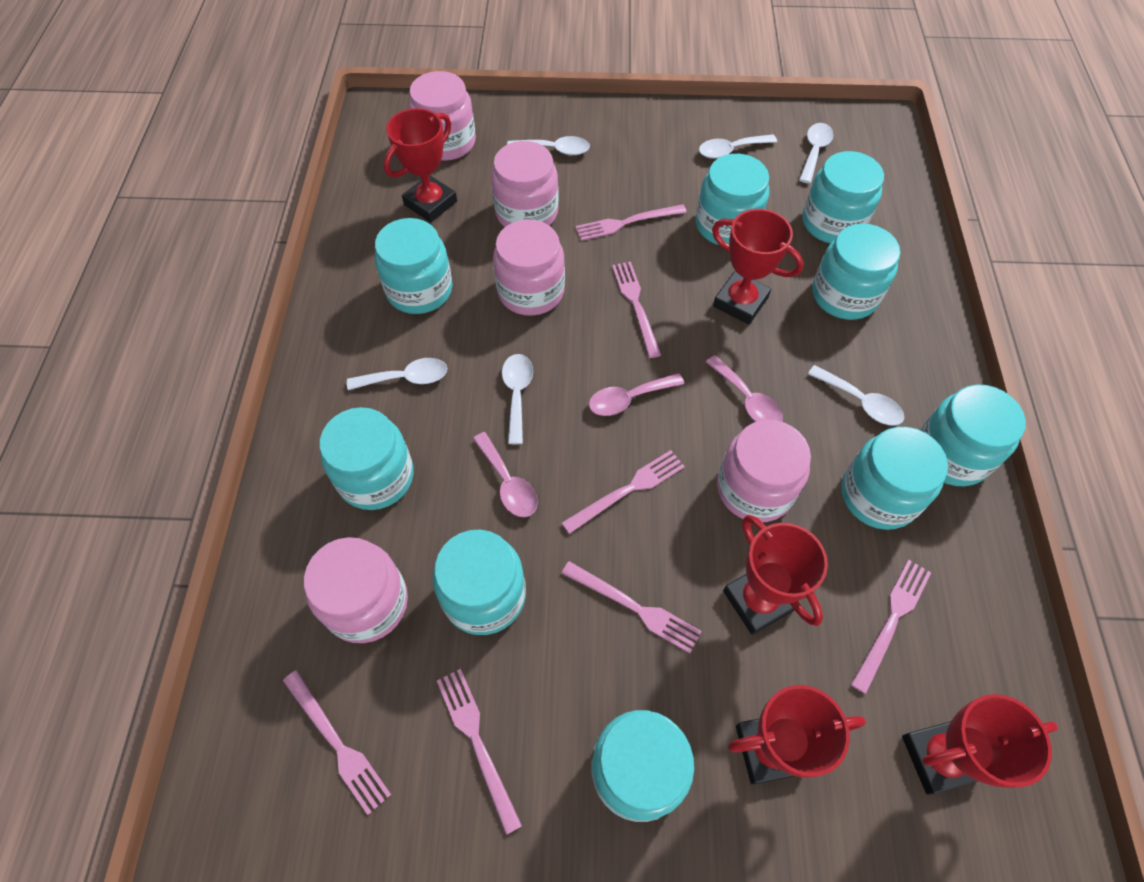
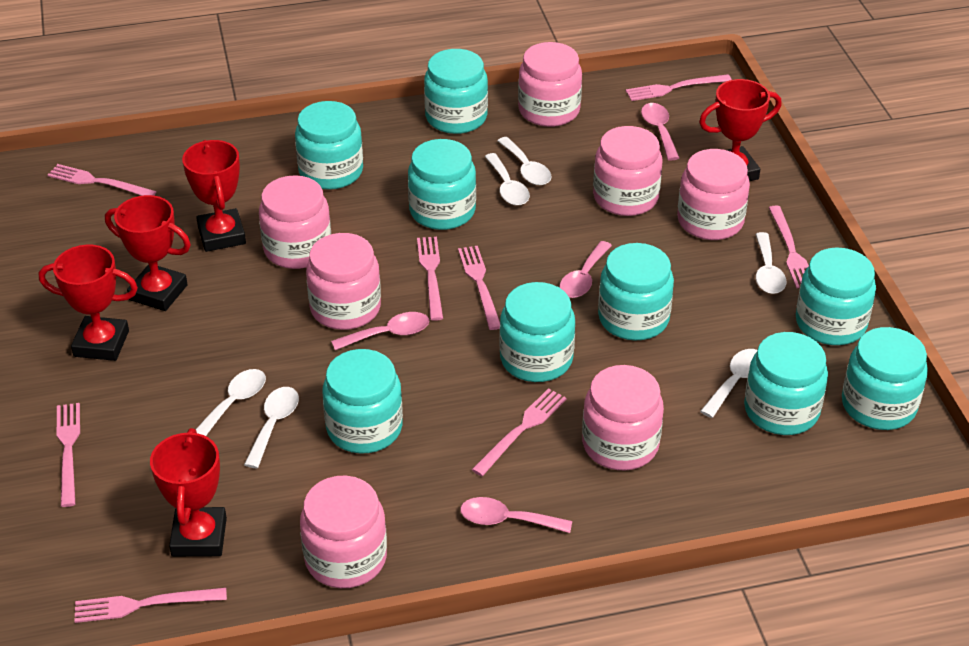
pink fork: 7 -> 8
pink jar: 5 -> 7
pink spoon: 3 -> 4

